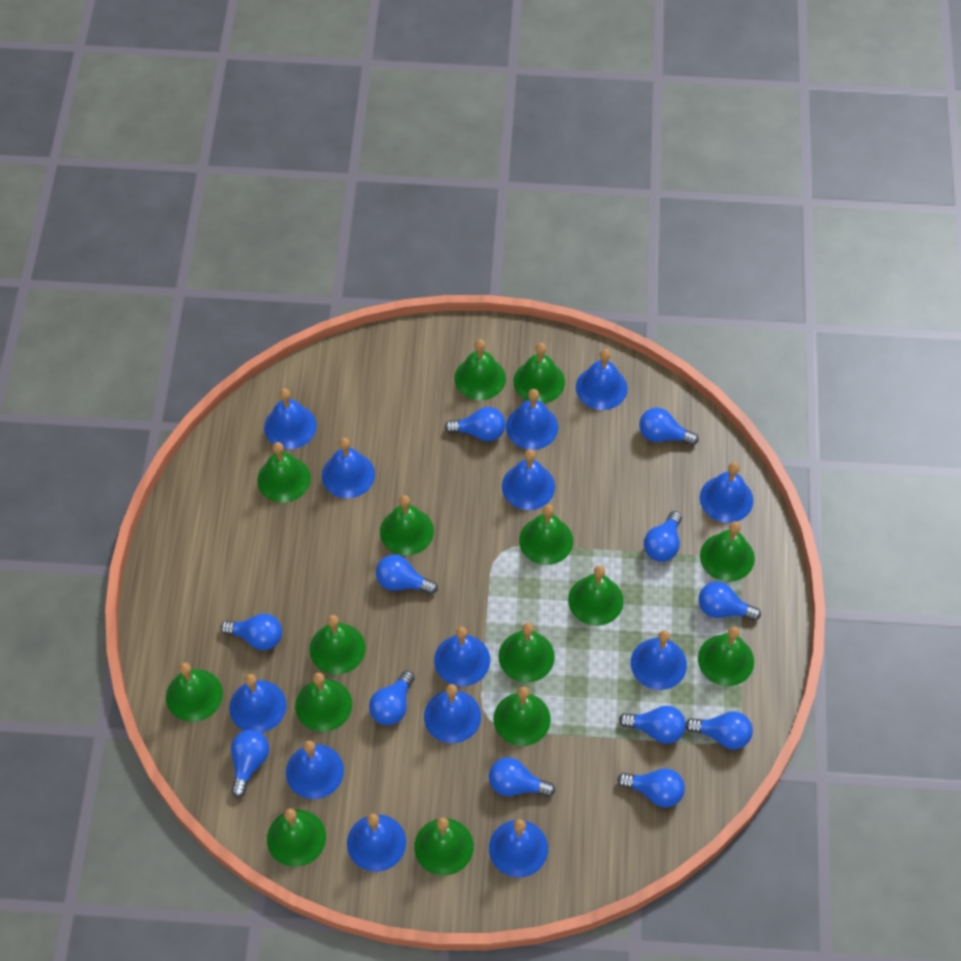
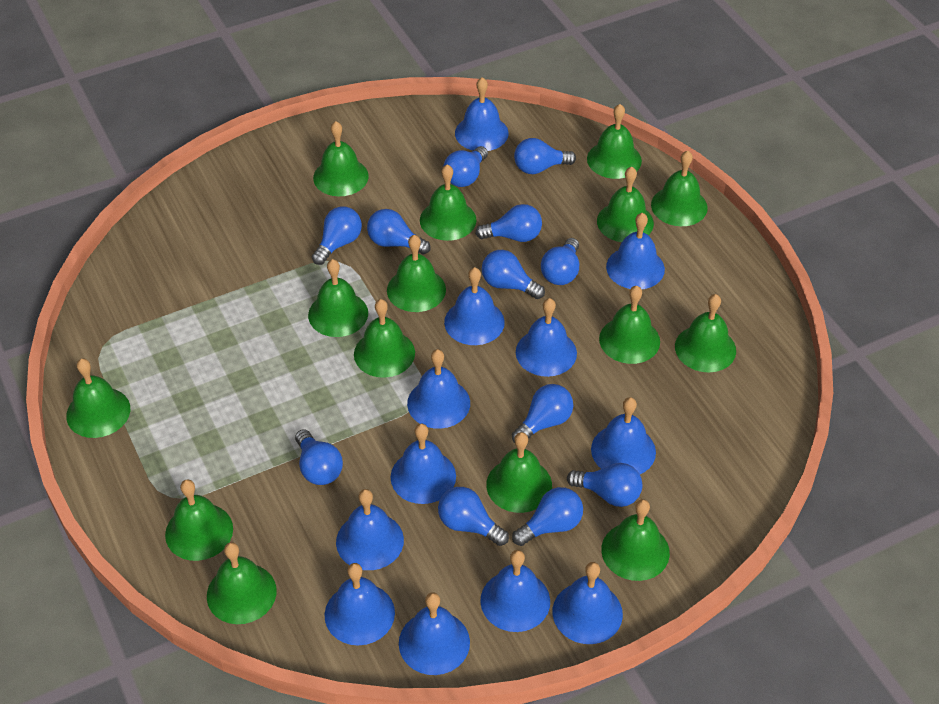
blue bell: 13 -> 12

